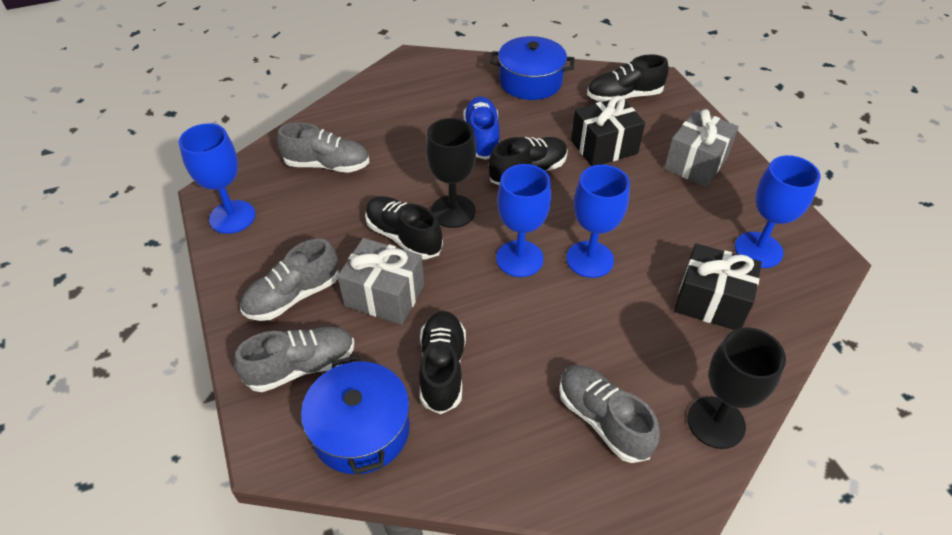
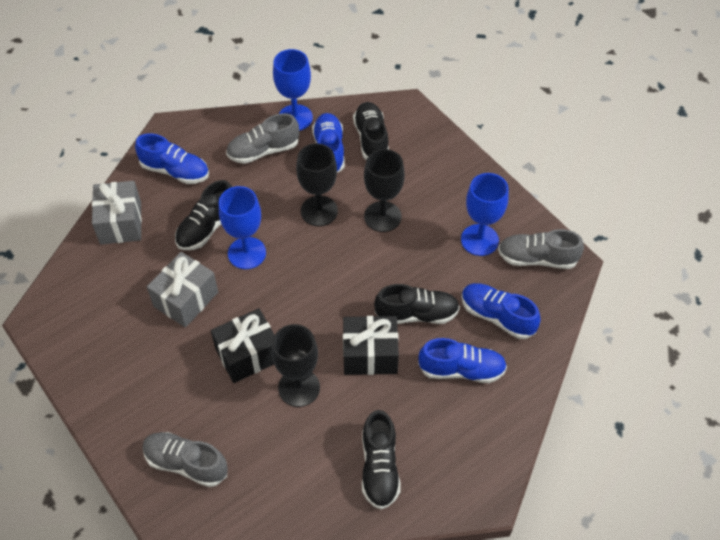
black goblet: 2 -> 3
blue goblet: 4 -> 3
blue pot: 2 -> 0
blue shoe: 1 -> 4
grey shoe: 4 -> 3

